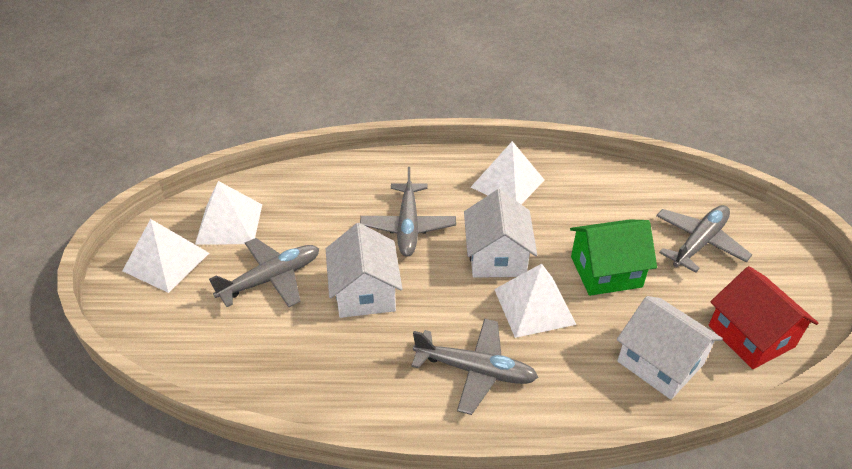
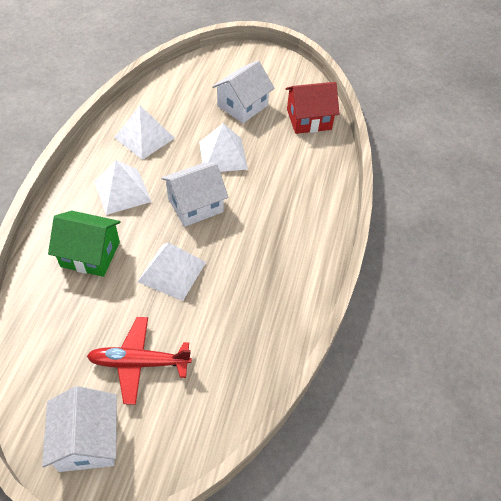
grey plane: 4 -> 0
red plane: 0 -> 1

